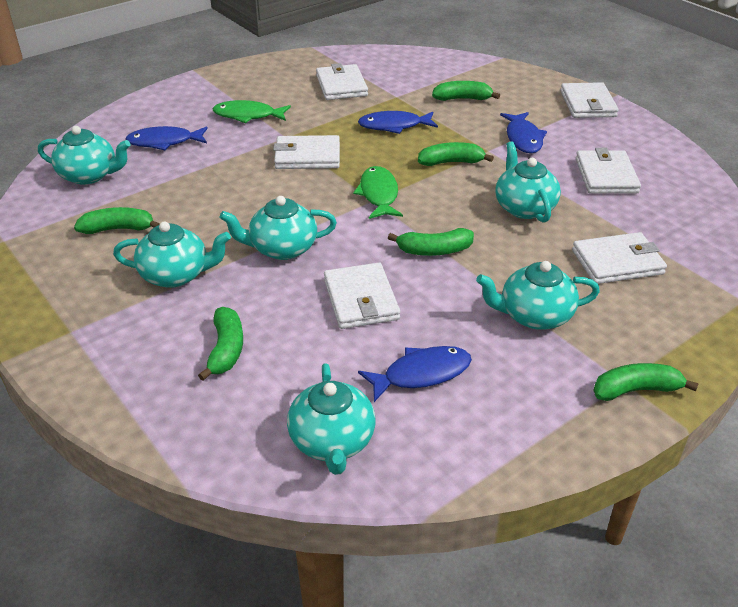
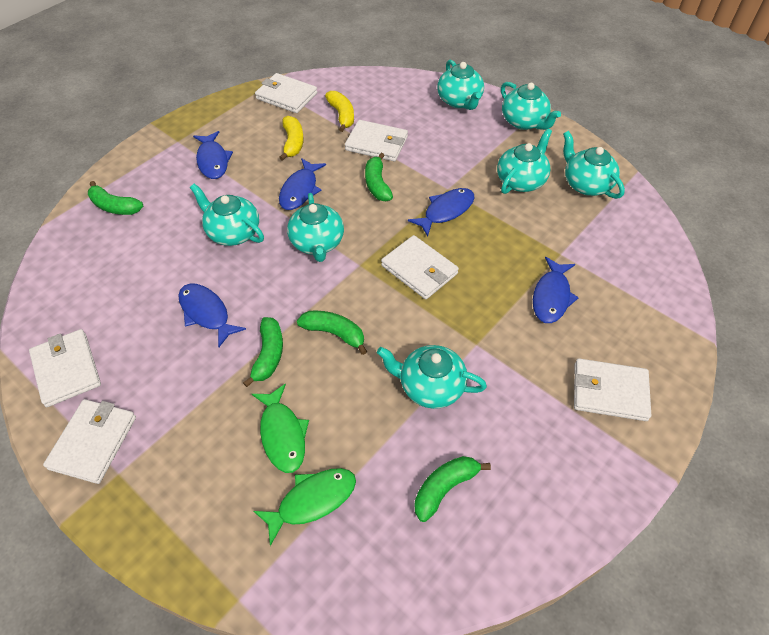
blue fish: 4 -> 5
green banana: 6 -> 5
turquoise teapot: 6 -> 7
yellow banana: 0 -> 2

